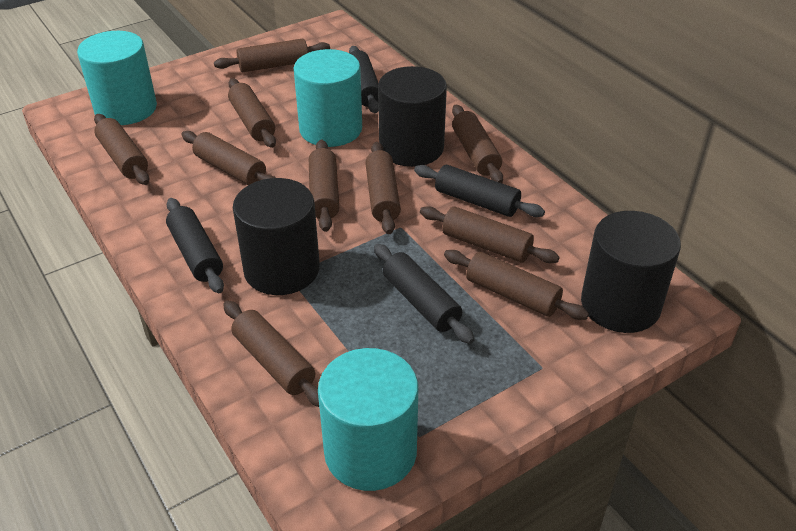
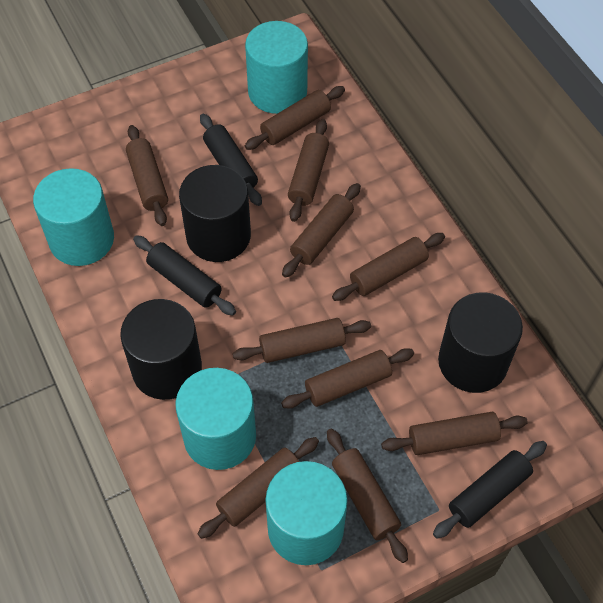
black rolling pin: 4 -> 3
turquoise cylinder: 3 -> 4

